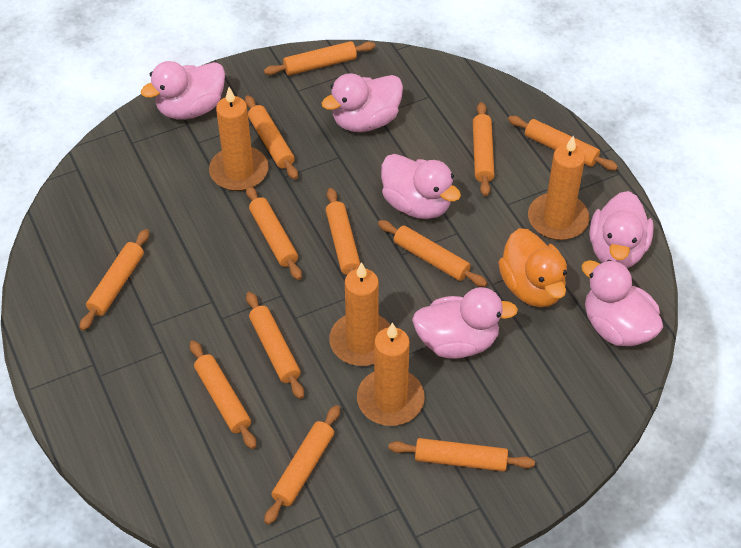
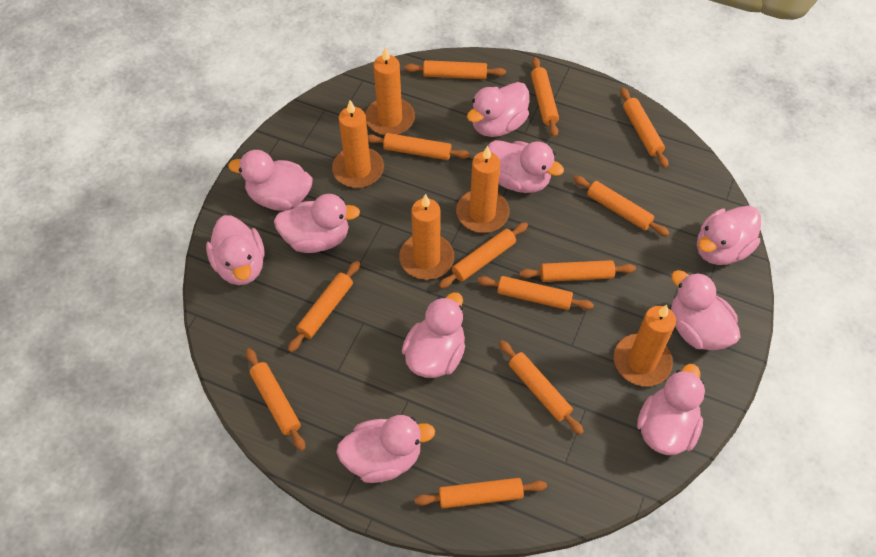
orange candle: 4 -> 5
orange duck: 1 -> 0
pink duck: 6 -> 10

